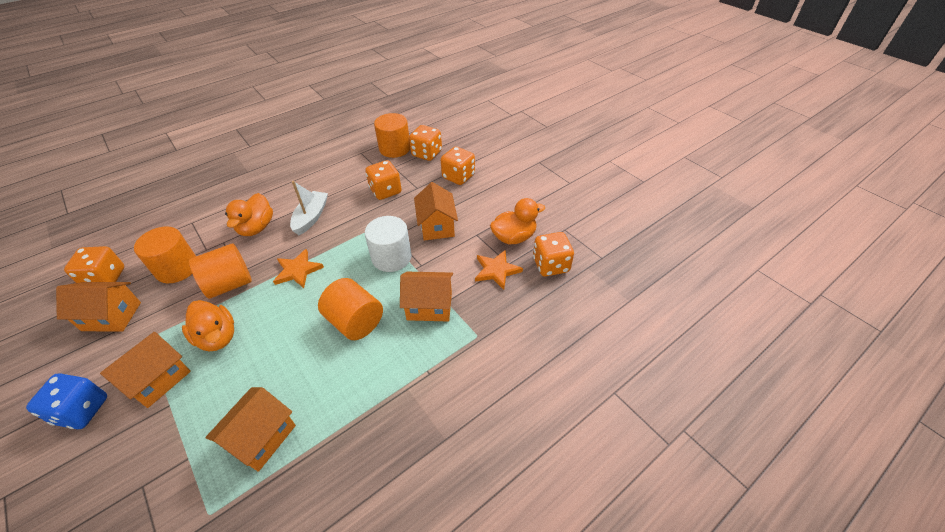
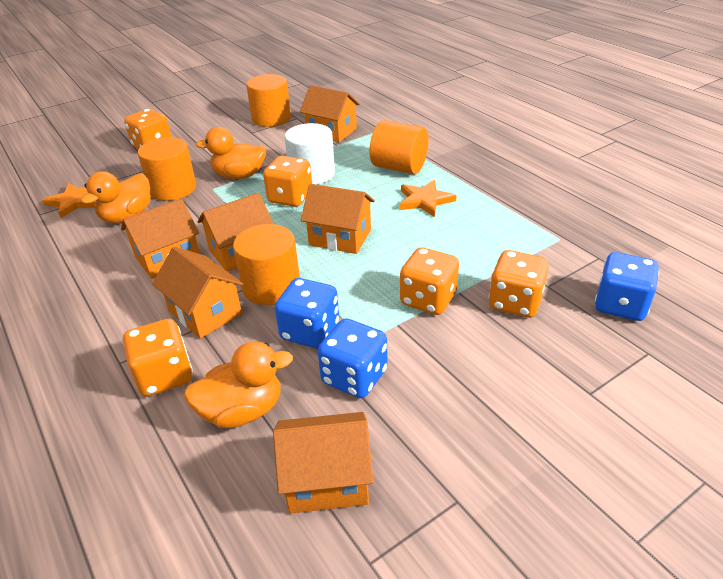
blue dice: 1 -> 3
orange house: 5 -> 6
white boat: 1 -> 0

